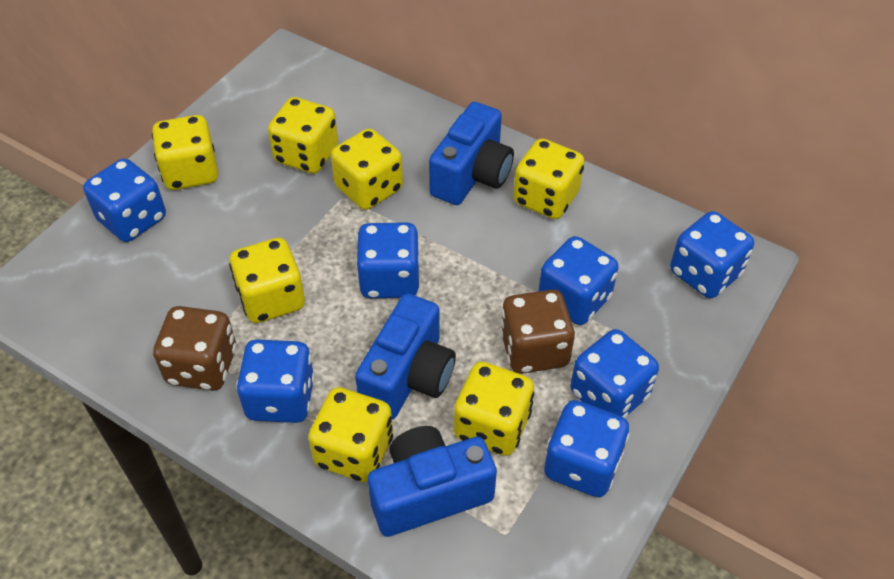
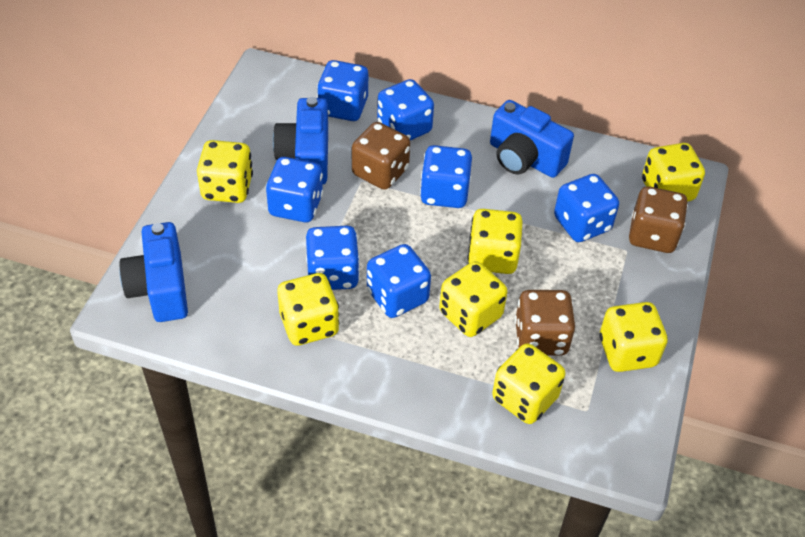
brown dice: 2 -> 3

